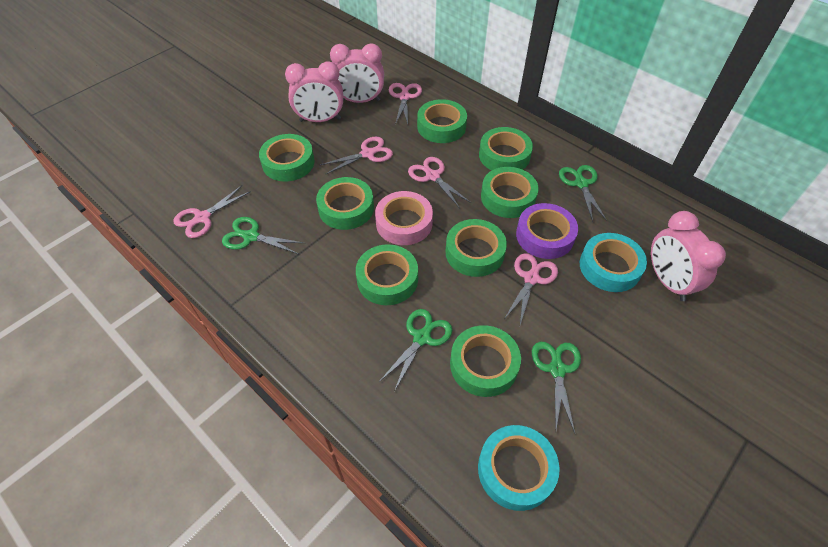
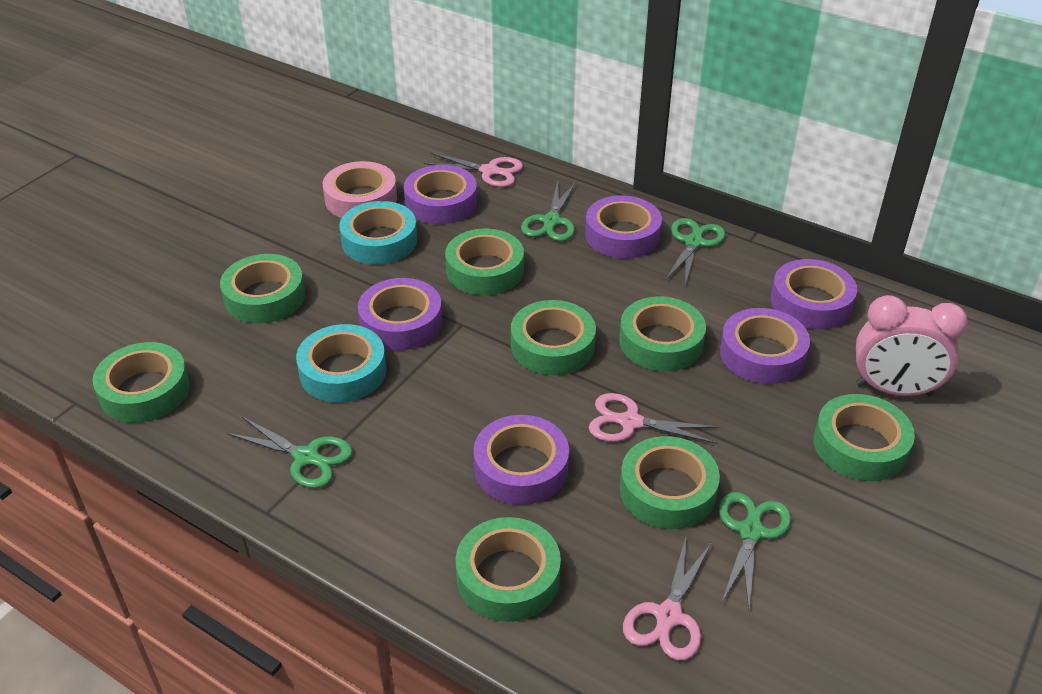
pink clock: 3 -> 1
pink scissors: 5 -> 3
purple tape: 1 -> 6

